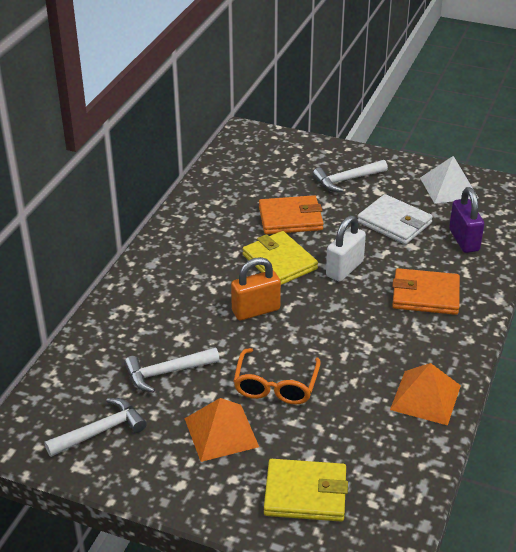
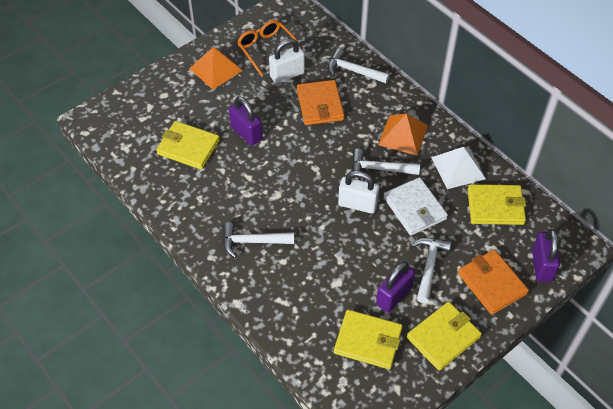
orange padlock: 1 -> 0
purple padlock: 1 -> 3
white hammer: 3 -> 4
white padlock: 1 -> 2
yellow wallet: 2 -> 4

